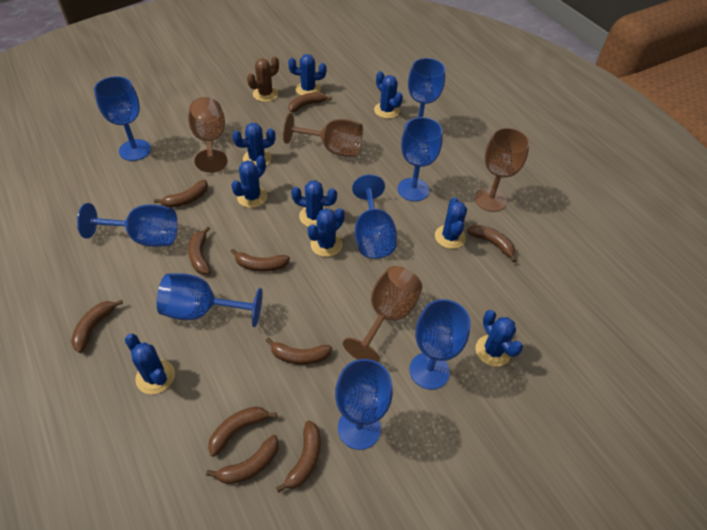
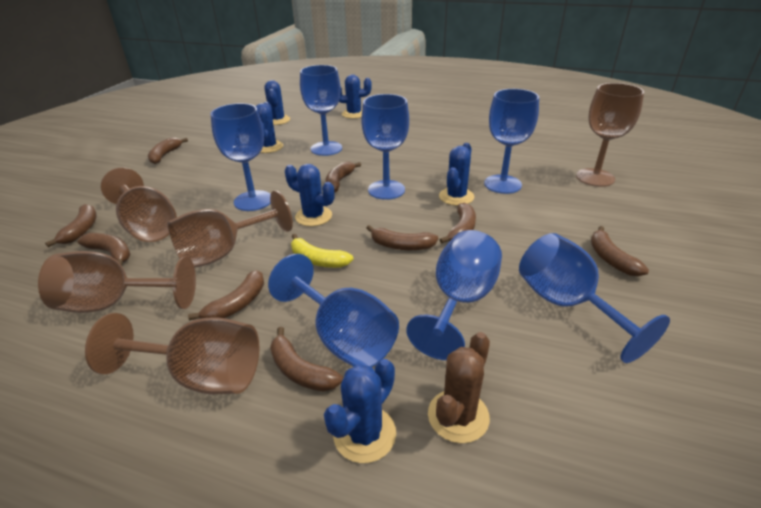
blue cactus: 9 -> 6
blue goblet: 8 -> 7
brown banana: 10 -> 9
brown goblet: 4 -> 5
yellow banana: 0 -> 1

